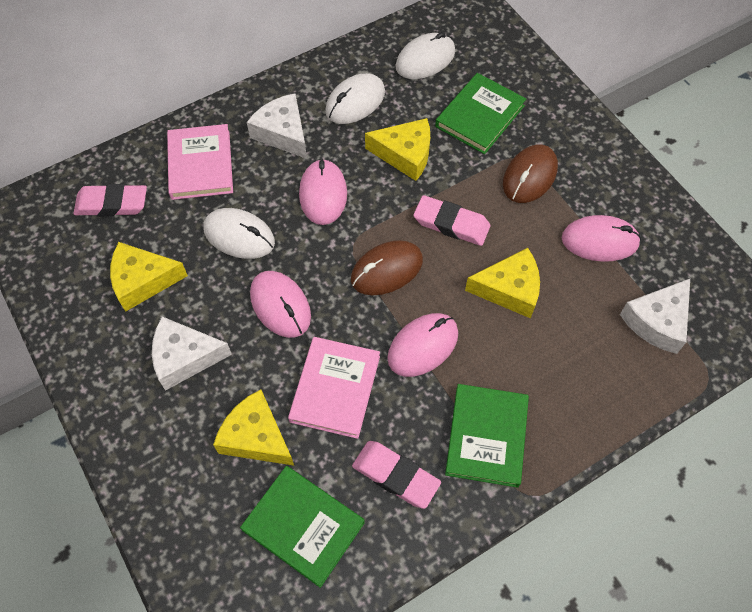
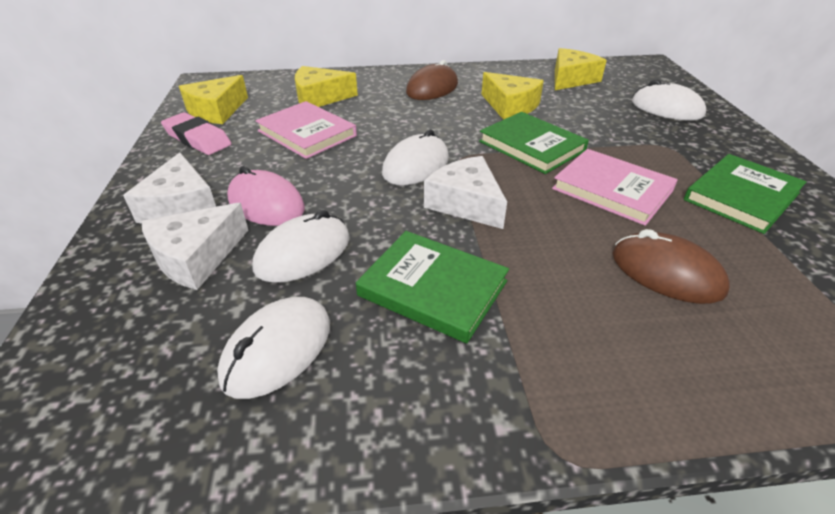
pink eraser: 3 -> 1
pink mouse: 4 -> 1
white mouse: 3 -> 4

